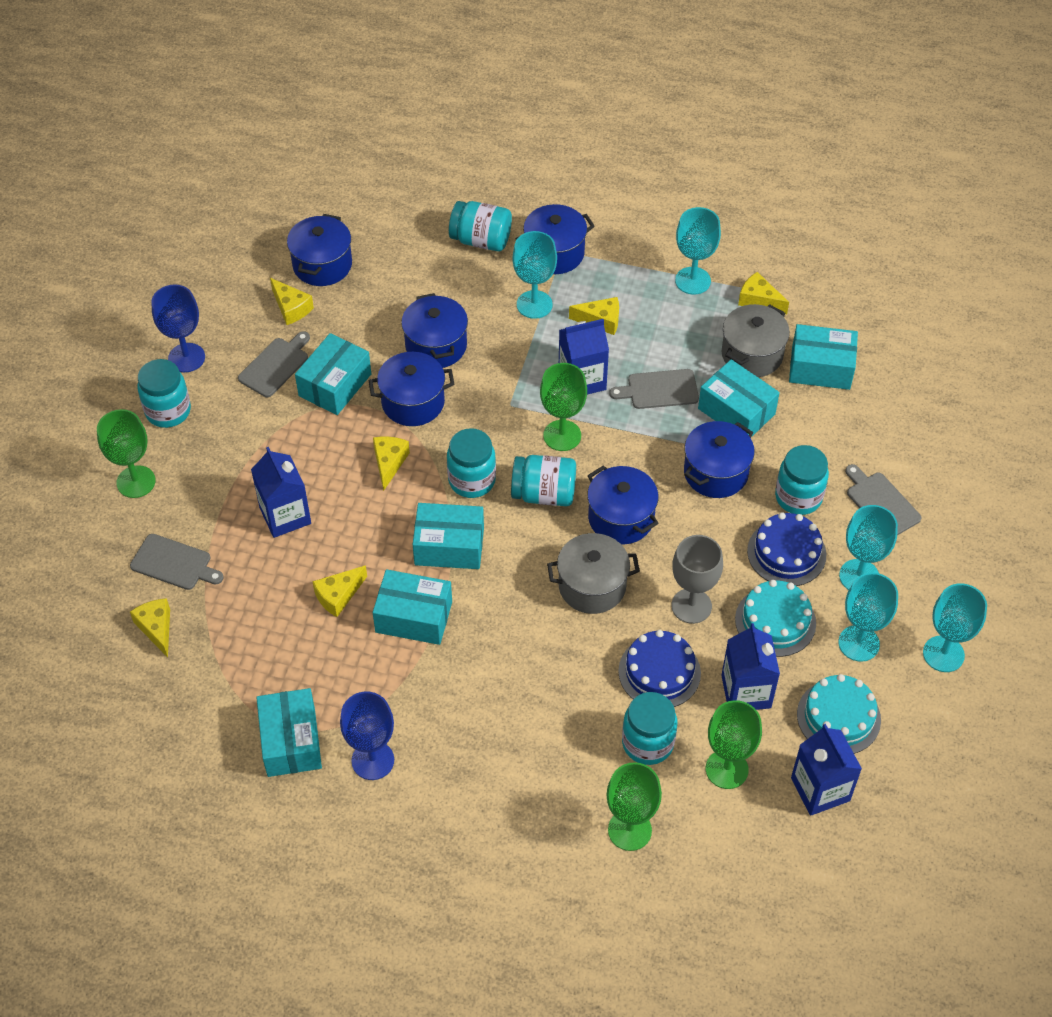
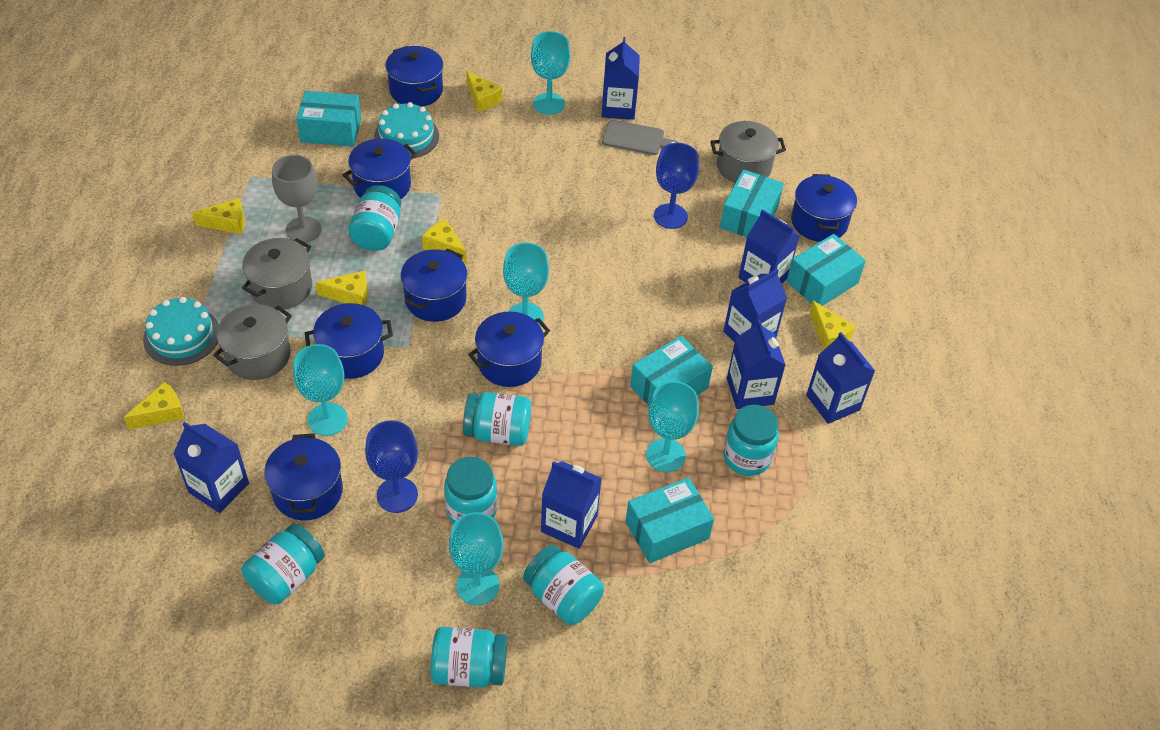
blue cake: 2 -> 0
blue carton: 4 -> 7
blue pot: 6 -> 7
green goblet: 4 -> 0
grey cutting board: 4 -> 1
grey pot: 2 -> 3
turquoise box: 6 -> 5
turquoise jar: 6 -> 7

